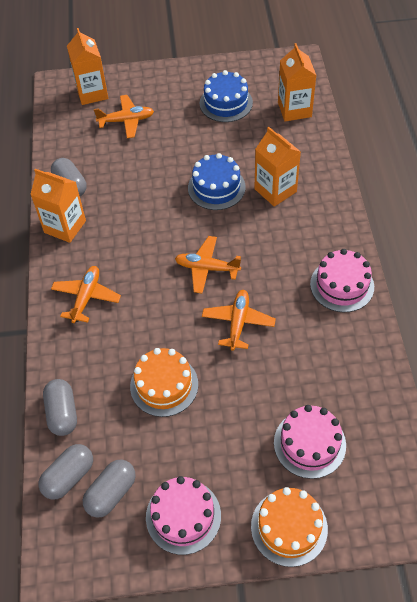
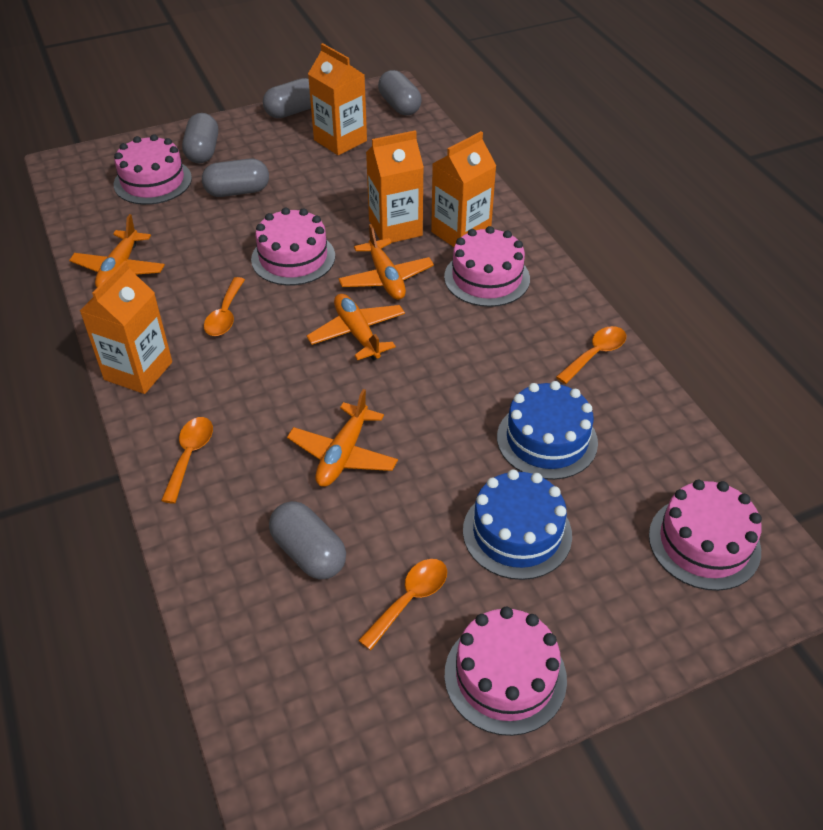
grey capsule: 4 -> 5
orange cake: 2 -> 0
orange spoon: 0 -> 4
pink cake: 3 -> 5

